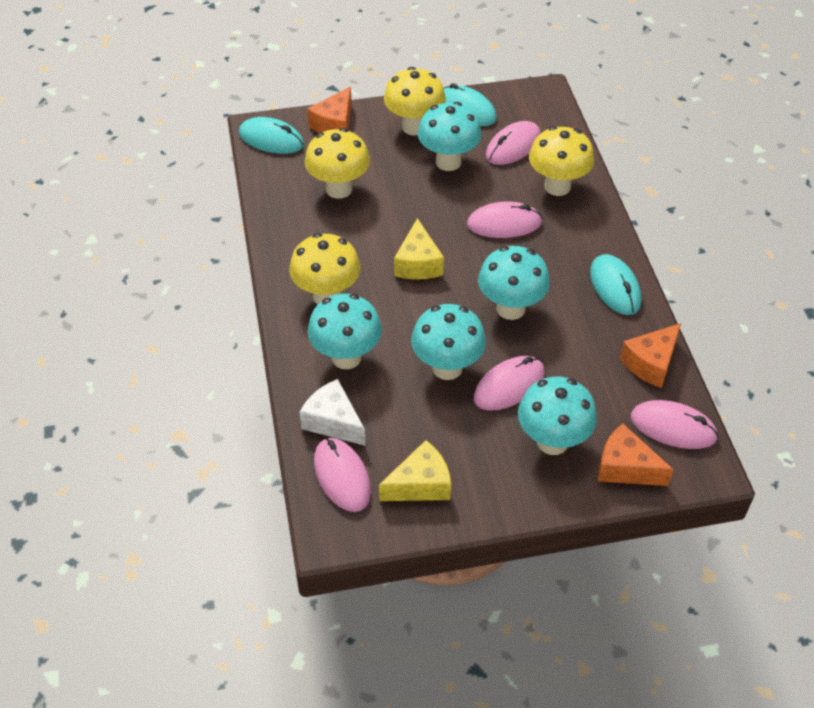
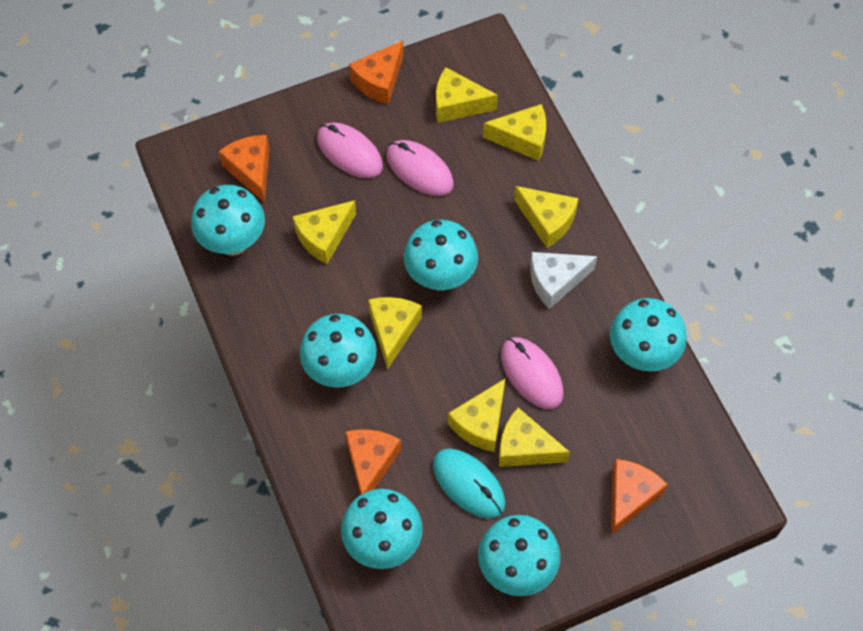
orange cheese: 3 -> 4
pink mouse: 5 -> 3
turquoise mouse: 3 -> 1
turquoise mushroom: 5 -> 6
yellow cheese: 2 -> 7
yellow mushroom: 4 -> 0

